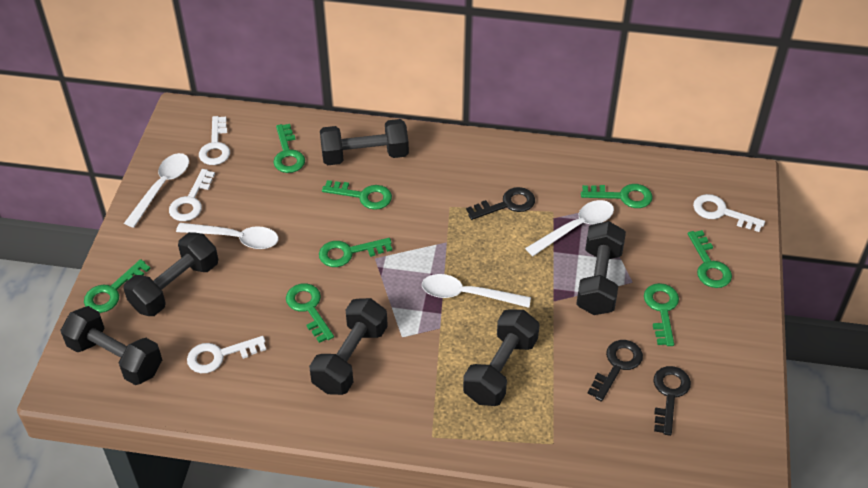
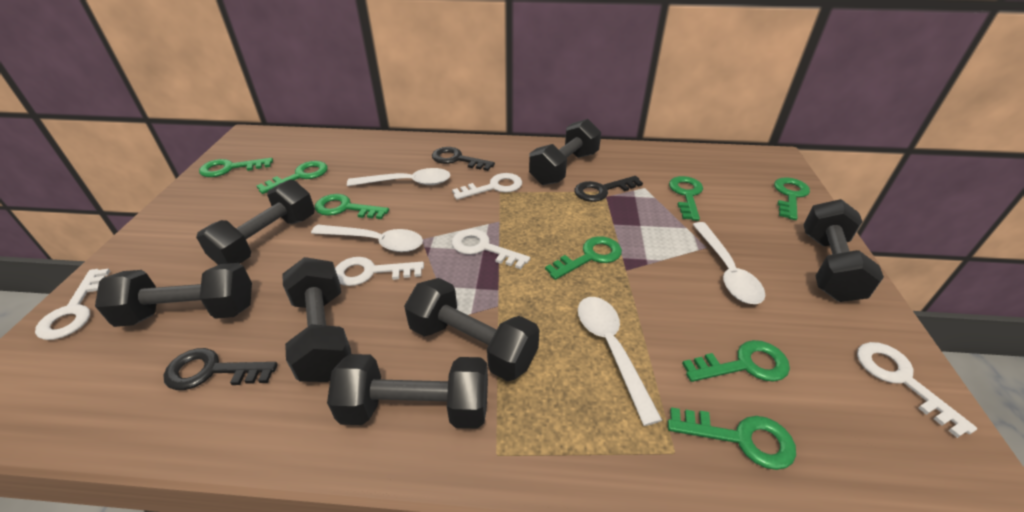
black dumbbell: 6 -> 7
white key: 4 -> 5

